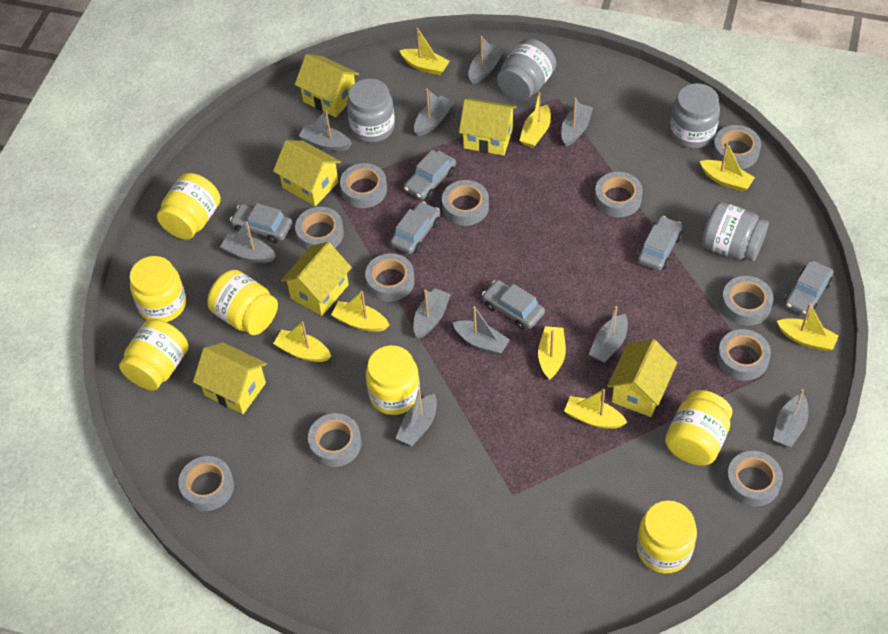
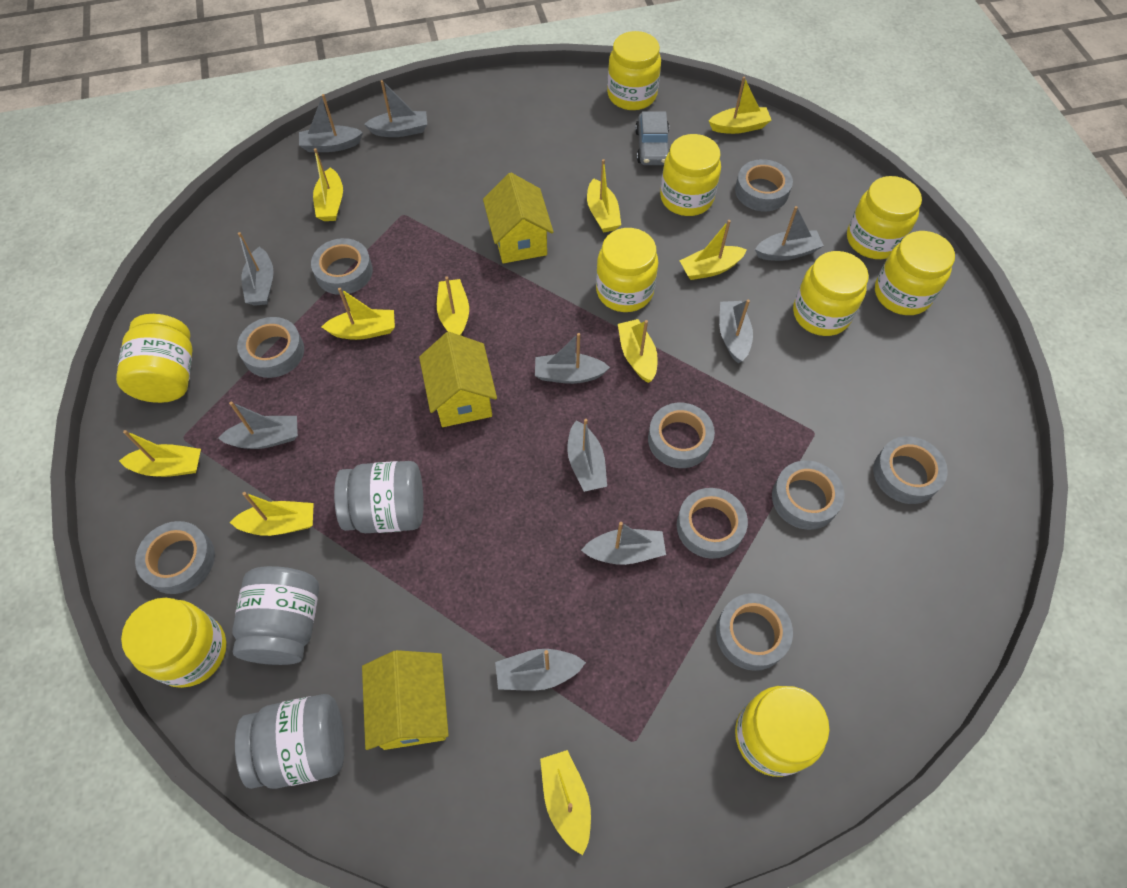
grey car: 6 -> 1
grey jar: 4 -> 3
grey tape: 11 -> 9
yellow boat: 8 -> 10
yellow house: 6 -> 3
yellow jar: 7 -> 9

